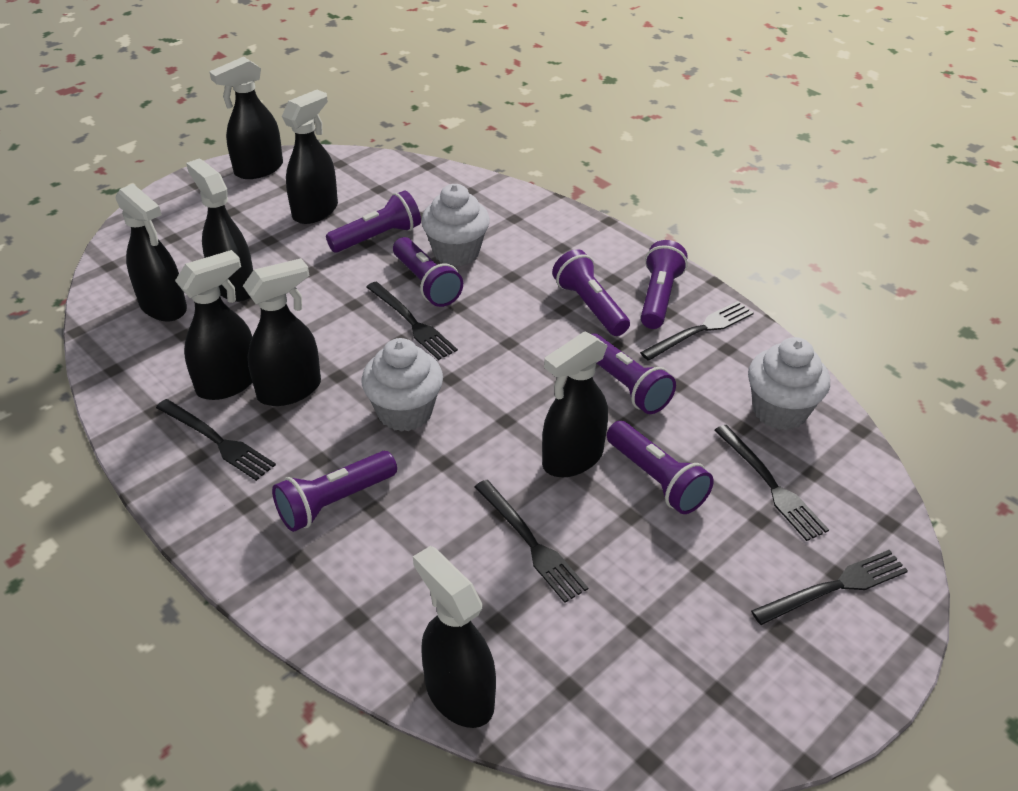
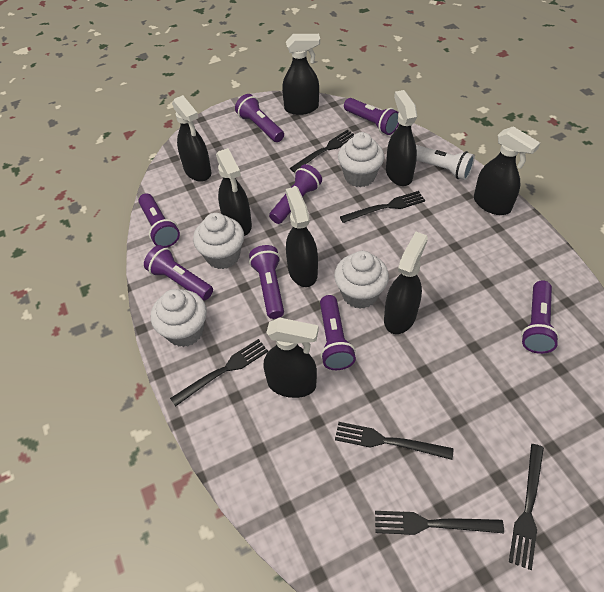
purple flashlight: 7 -> 8
white cupcake: 3 -> 4
white flashlight: 0 -> 1

